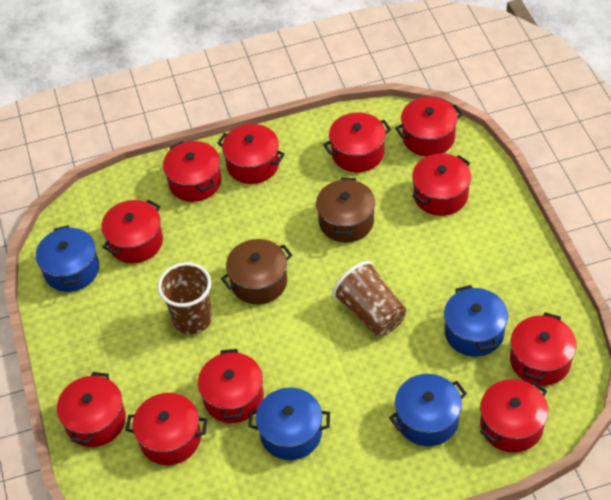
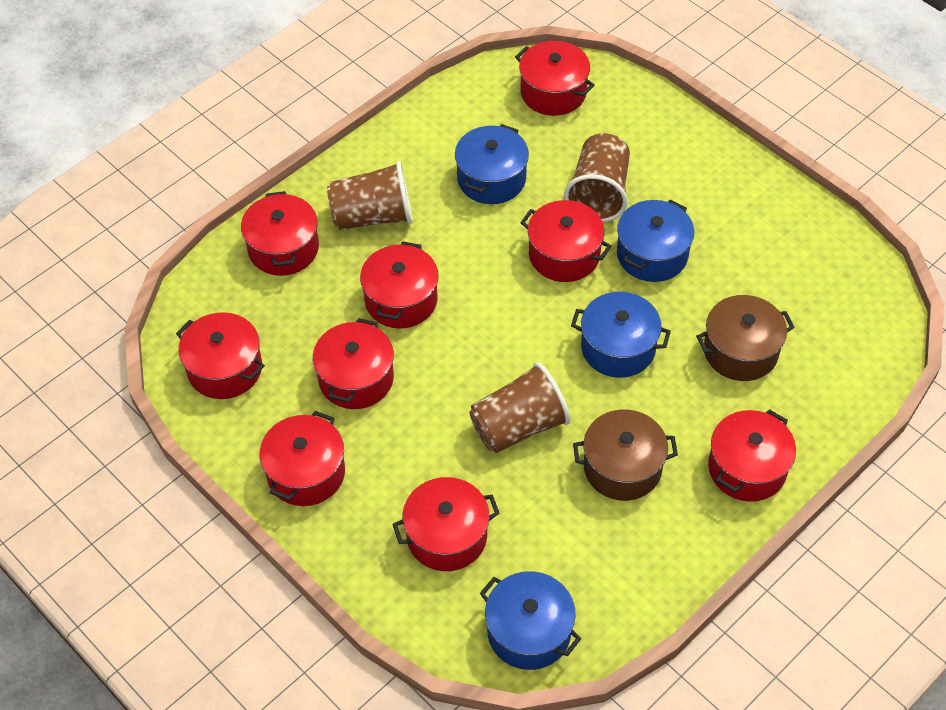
brown cup: 2 -> 3
red pot: 11 -> 9

